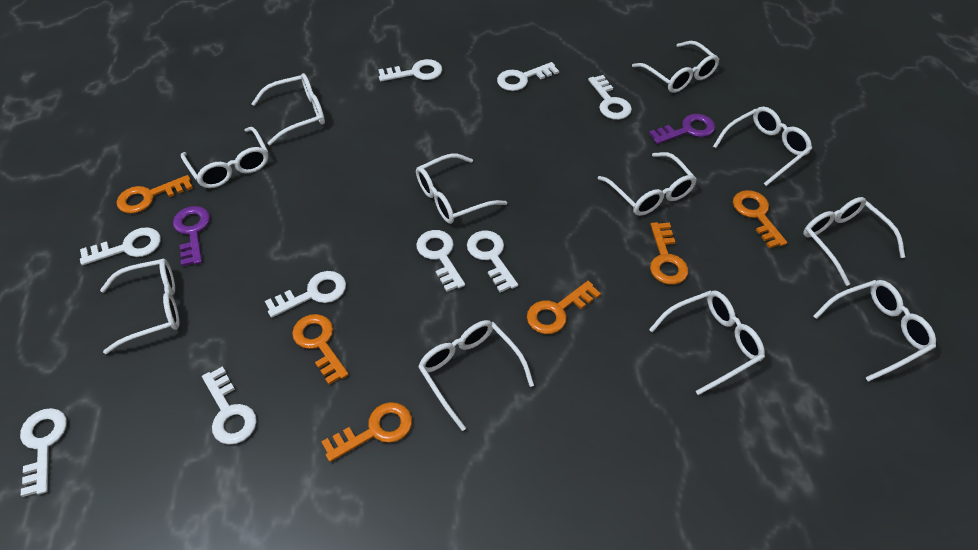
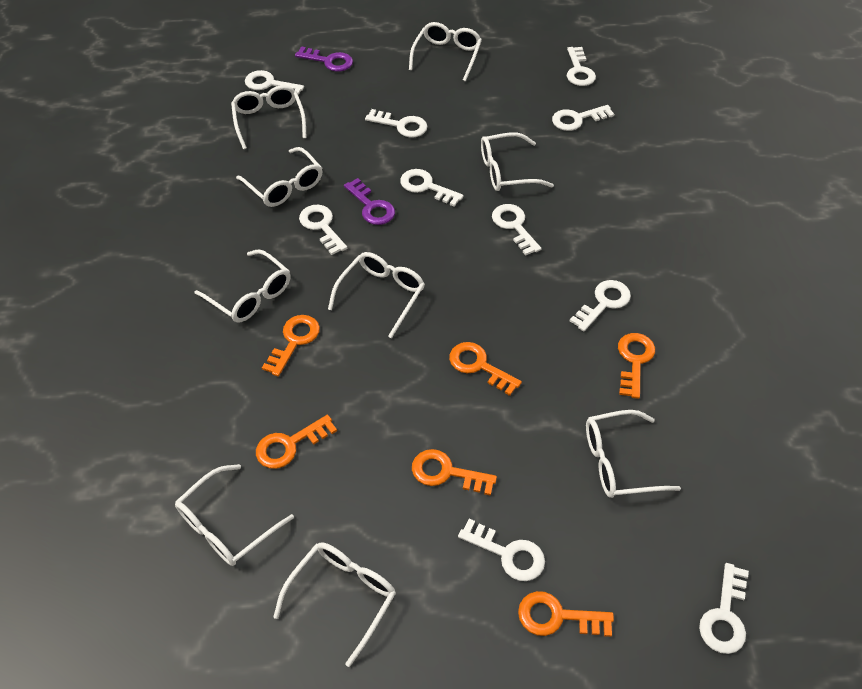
white glasses: 11 -> 9
white key: 9 -> 10

